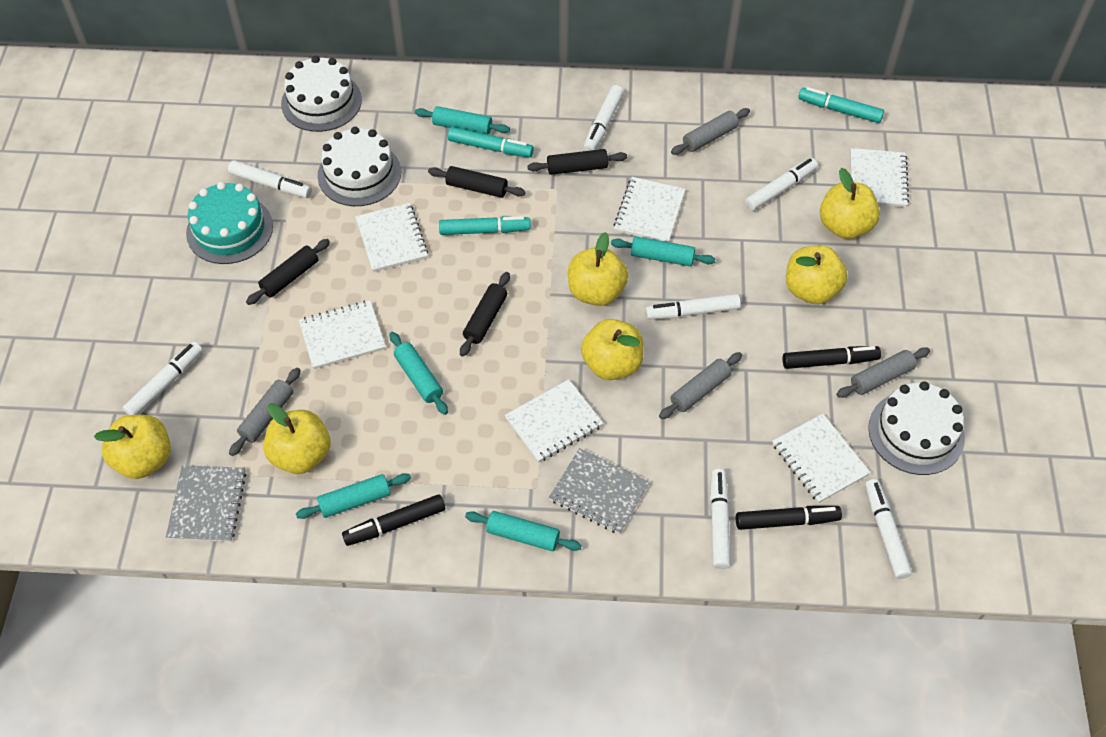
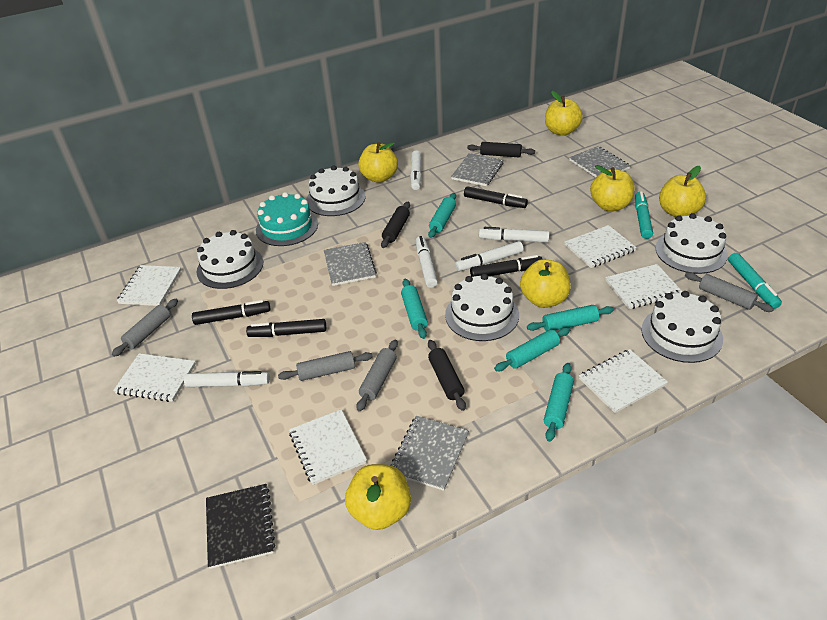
black marker: 3 -> 4
black notebook: 0 -> 1
black rolling pin: 4 -> 3
grey notebook: 2 -> 4
turquoise marker: 3 -> 2
white cake: 3 -> 5
white marker: 7 -> 5

